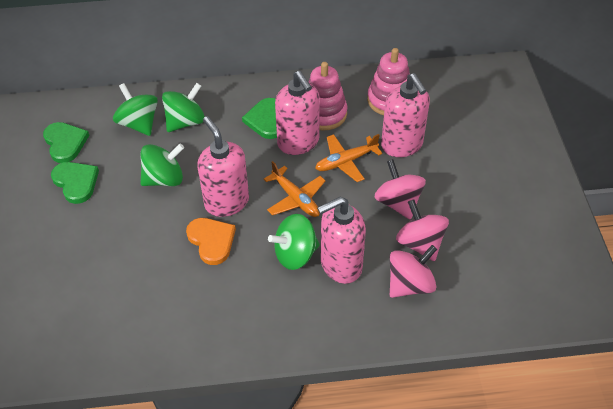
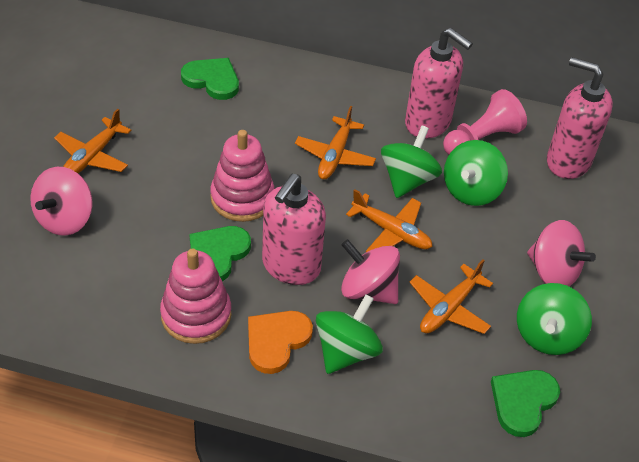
orange plane: 2 -> 4
pink pawn: 0 -> 1
pink soap dispenser: 4 -> 3

